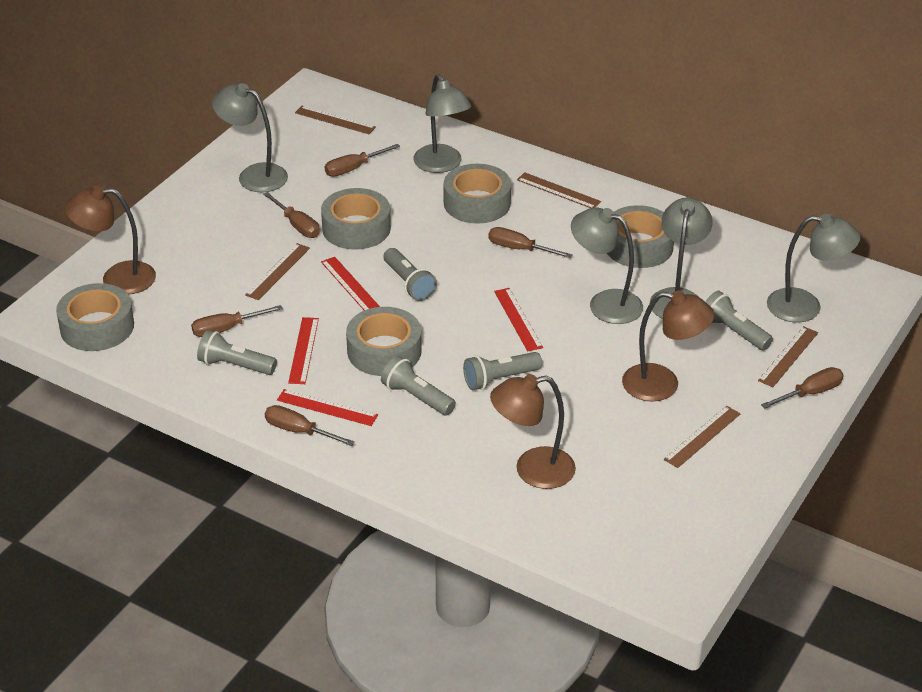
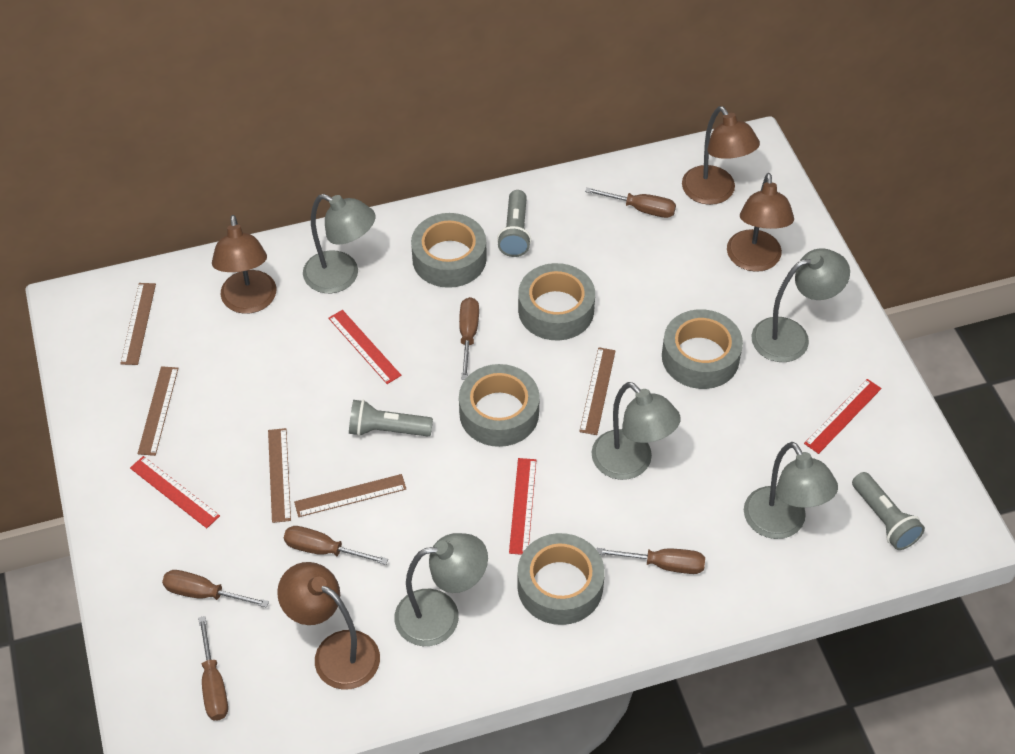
brown lamp: 3 -> 4
grey flashlight: 5 -> 3

